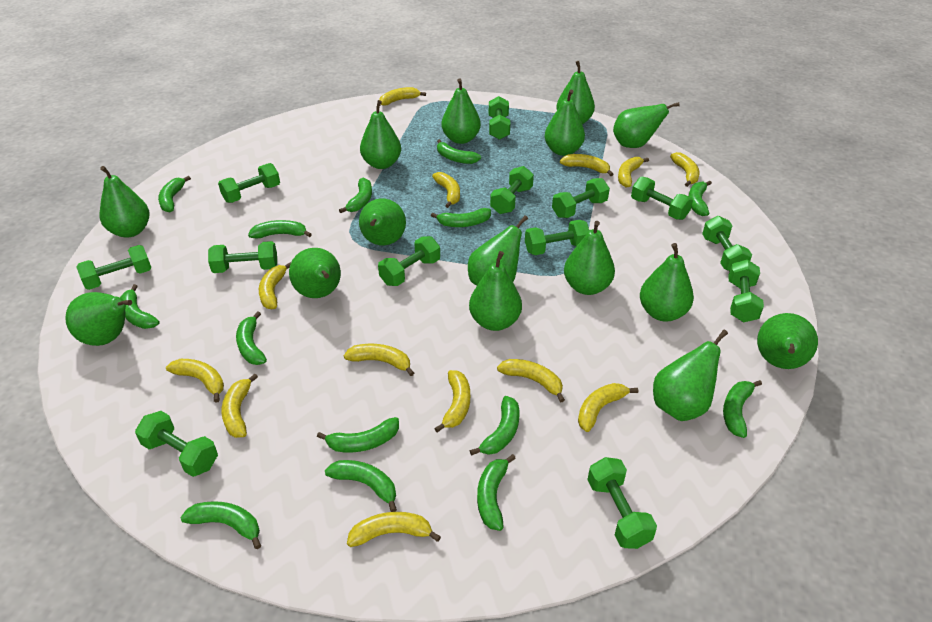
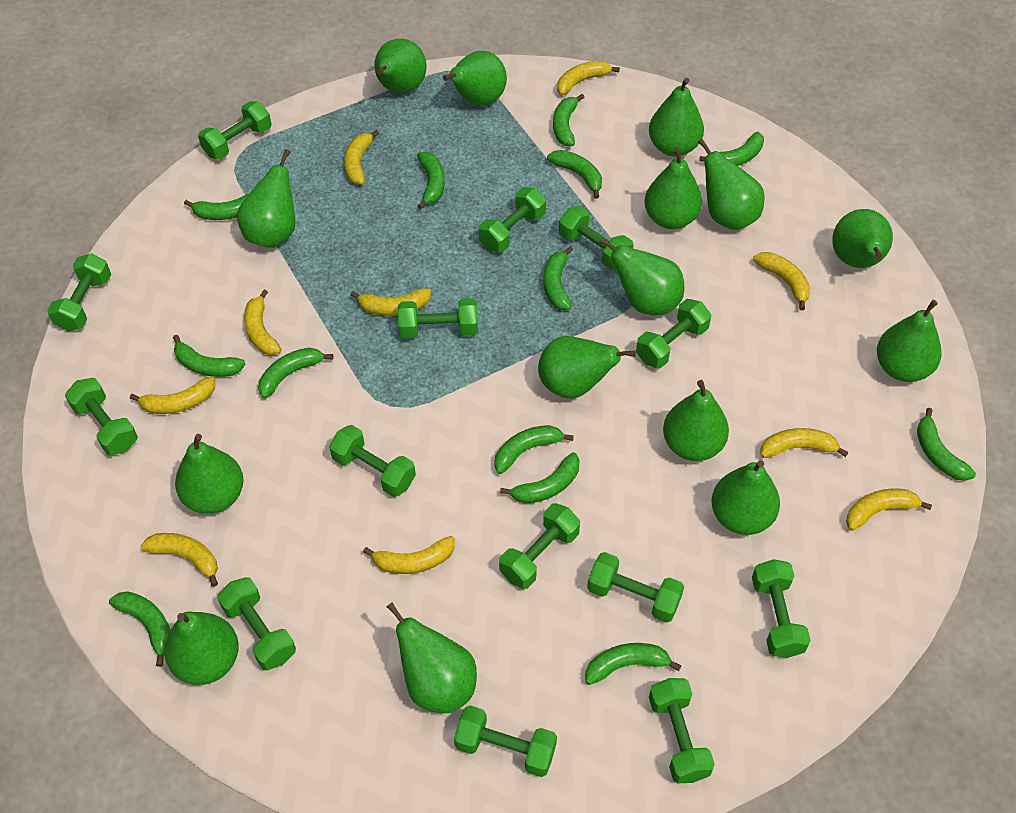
green banana: 14 -> 13
green dumbbell: 13 -> 14
yellow banana: 13 -> 10

